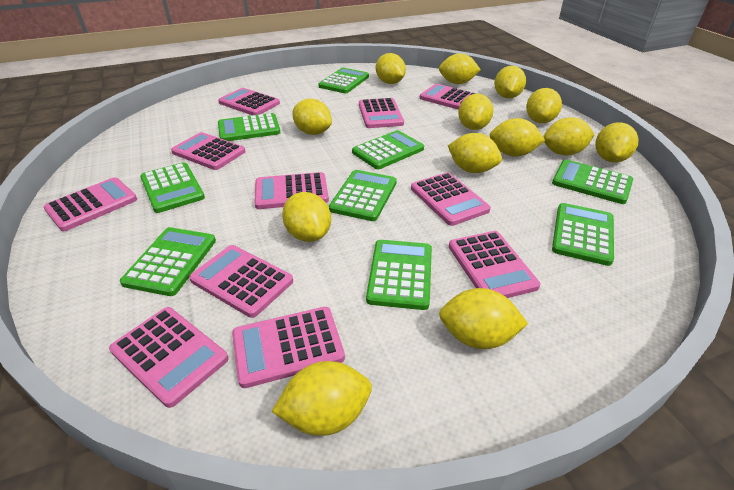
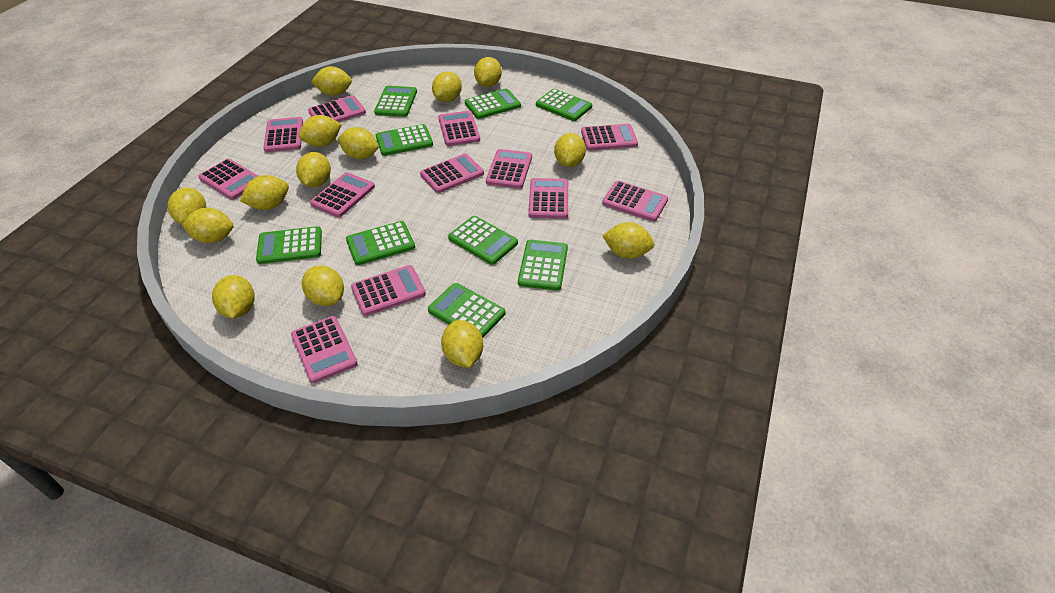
pink calculator: 11 -> 12
yellow lemon: 13 -> 14

